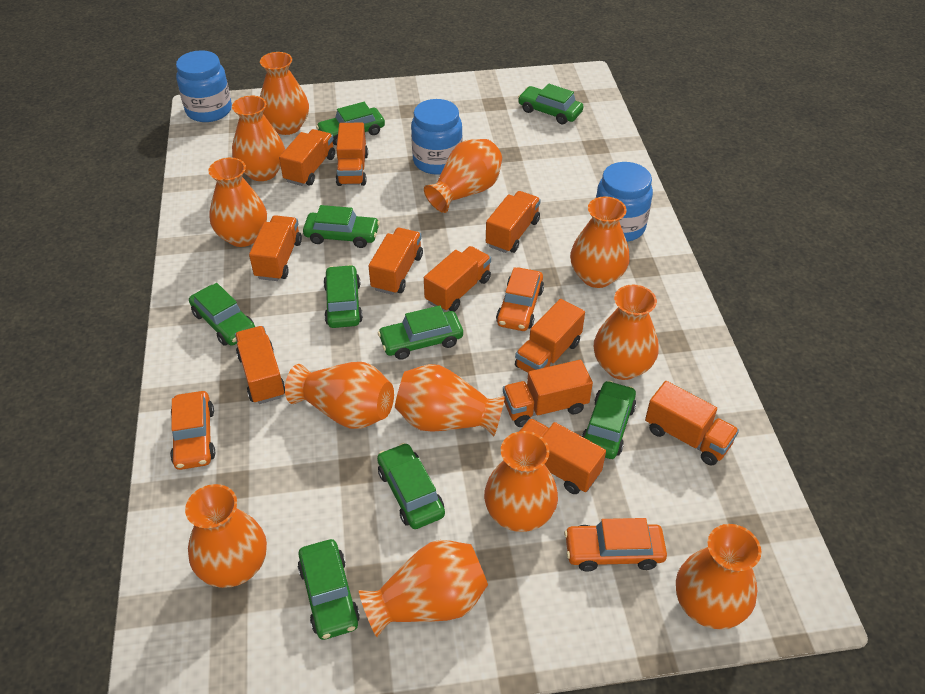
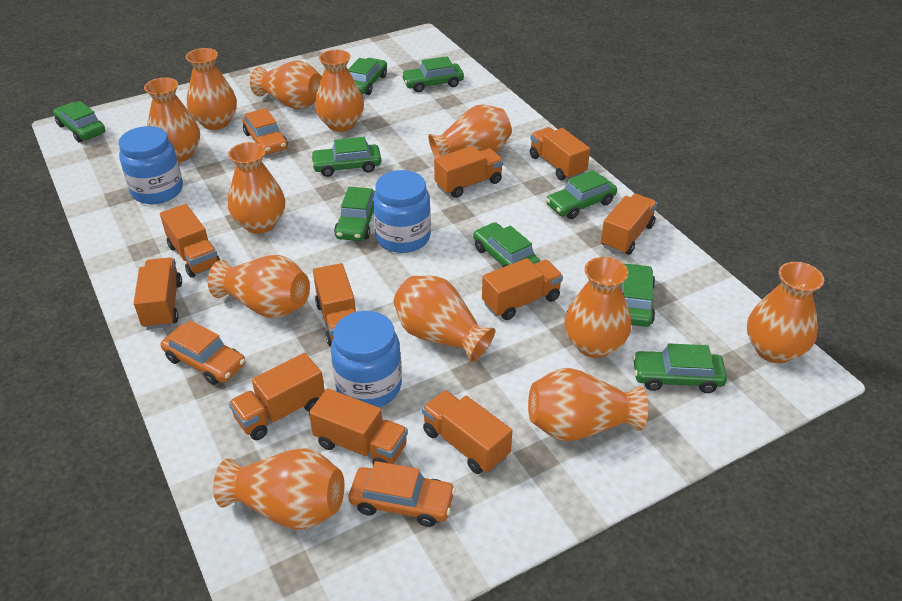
orange truck: 11 -> 10

